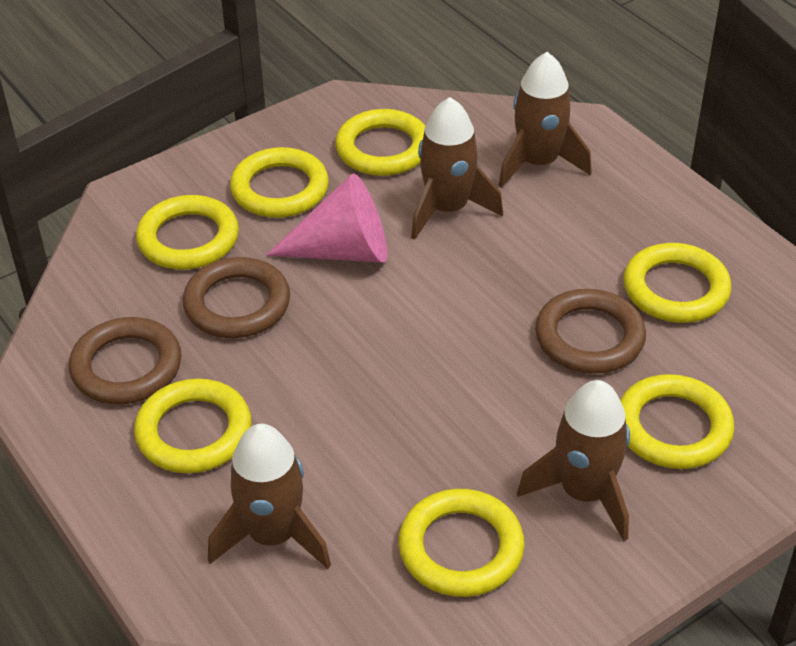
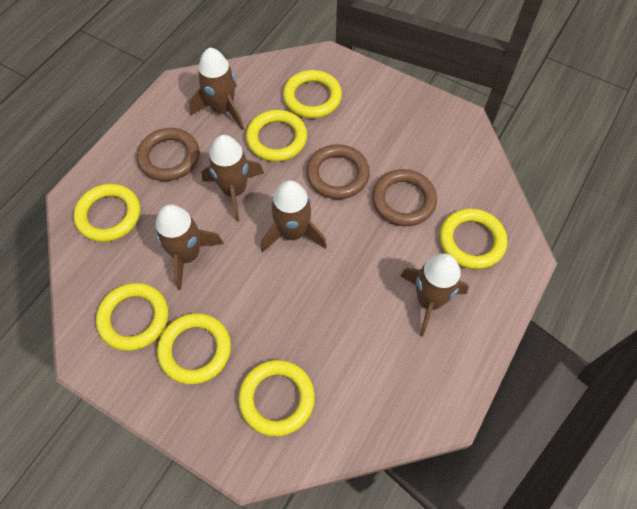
brown rocket: 4 -> 5
pink cone: 1 -> 0

